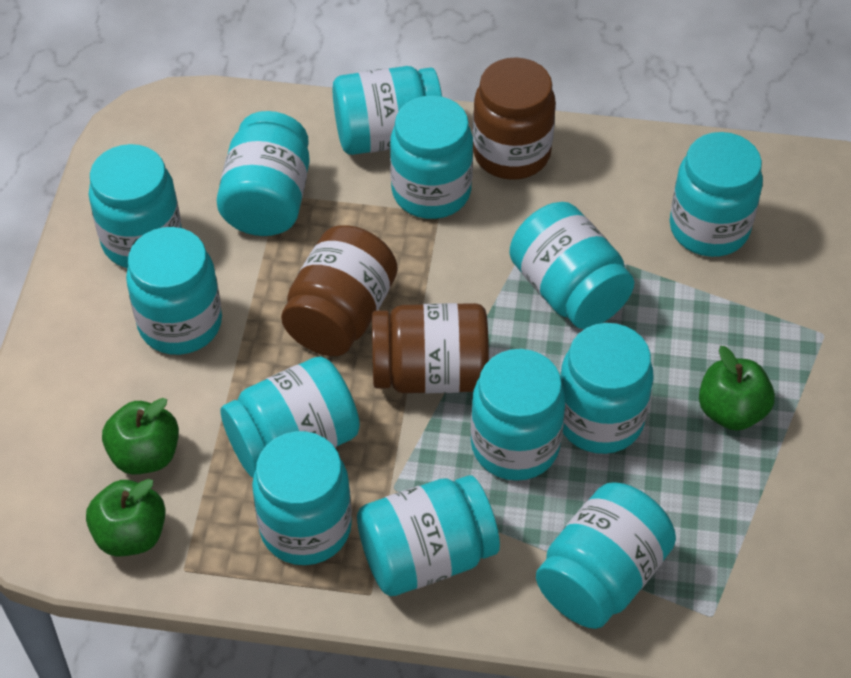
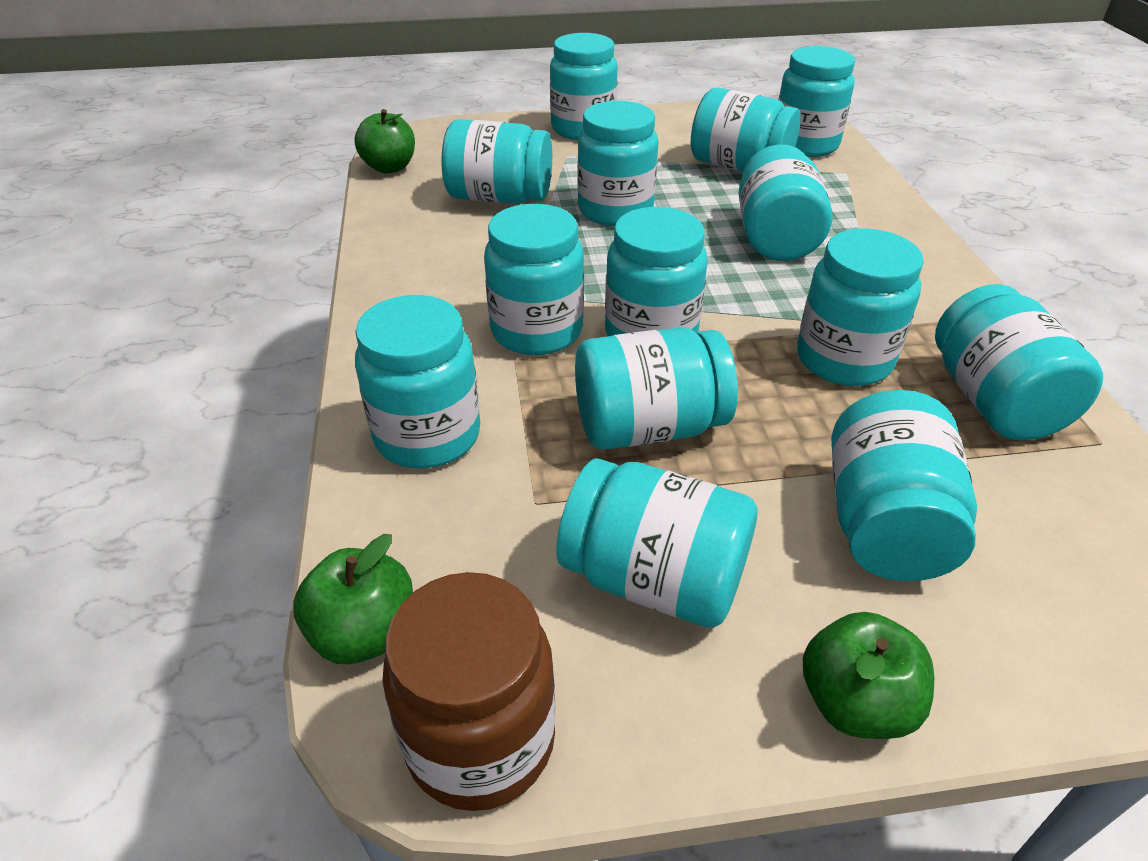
brown jar: 3 -> 1
turquoise jar: 13 -> 14

